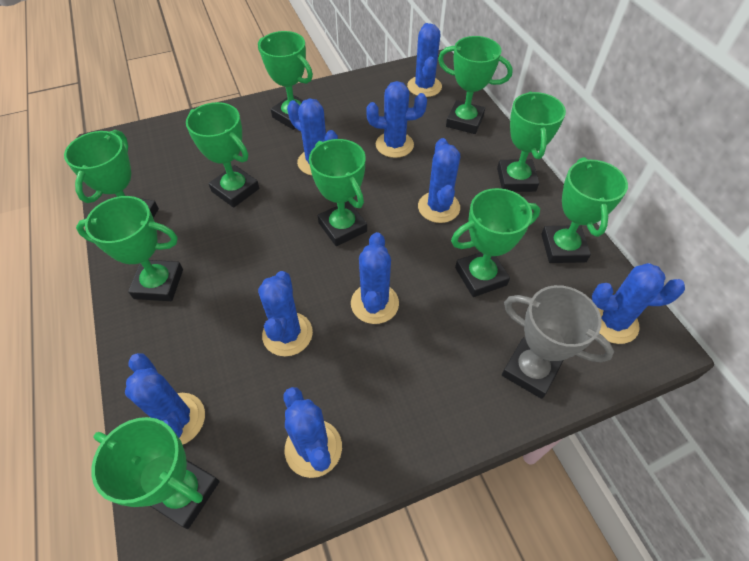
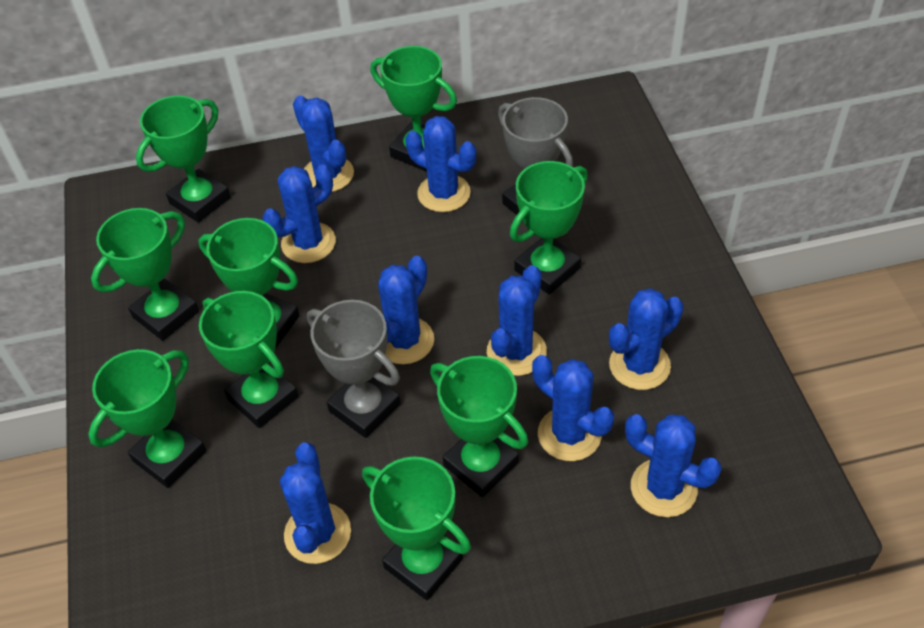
green trophy: 10 -> 9
grey trophy: 1 -> 2

